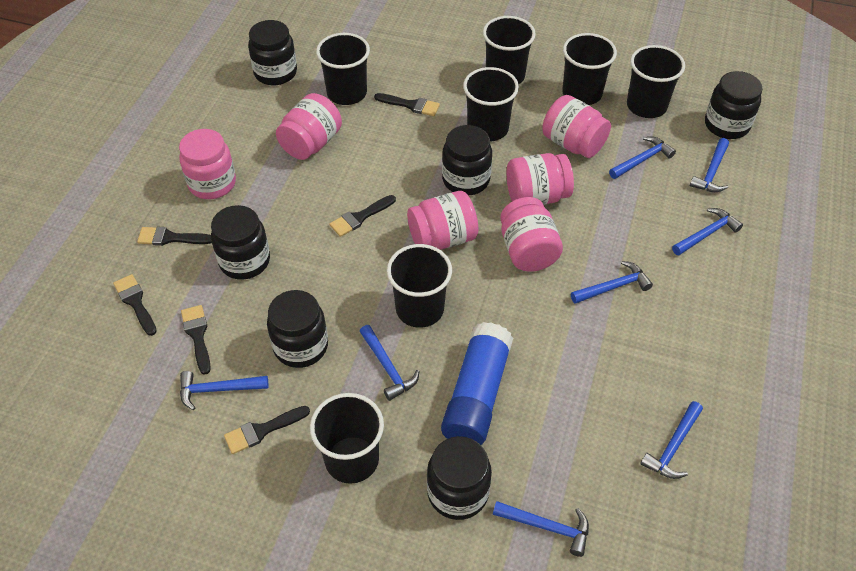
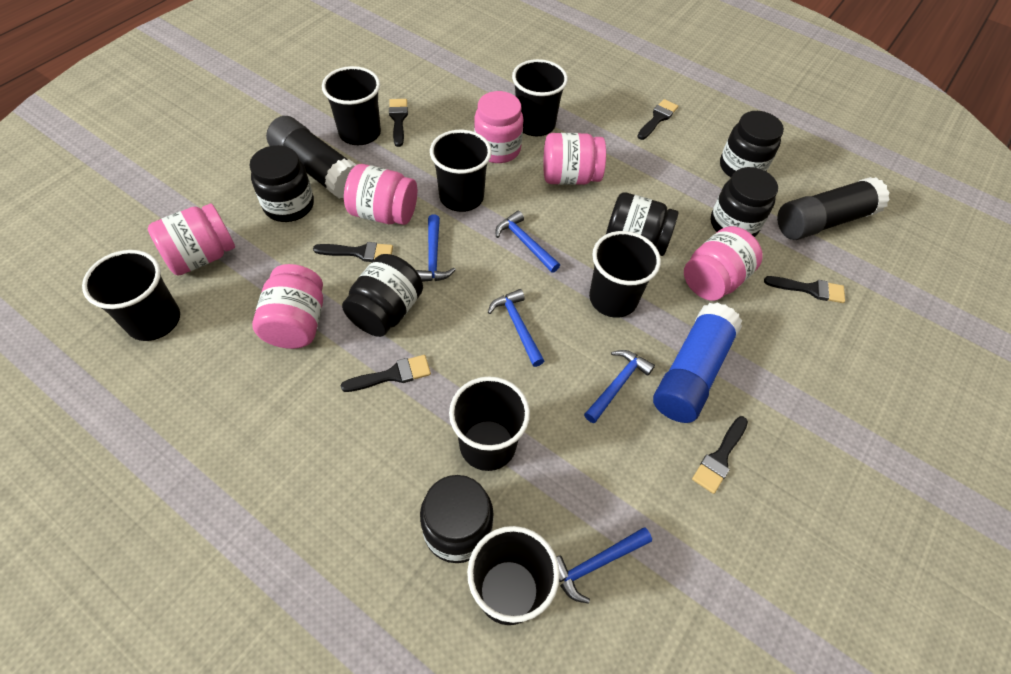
black glue stick: 0 -> 2
blue hammer: 8 -> 5

